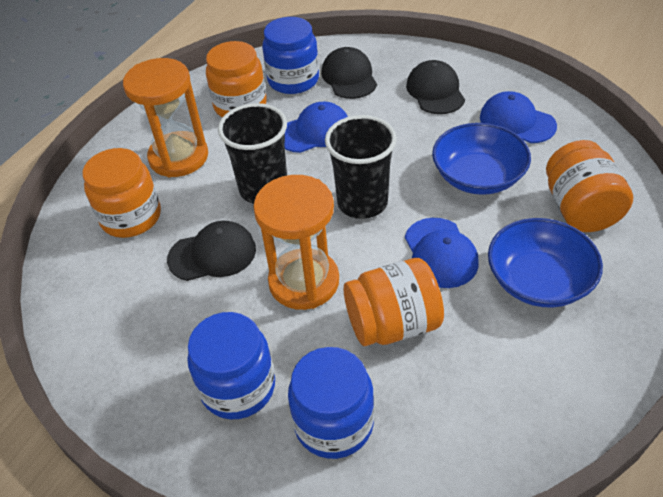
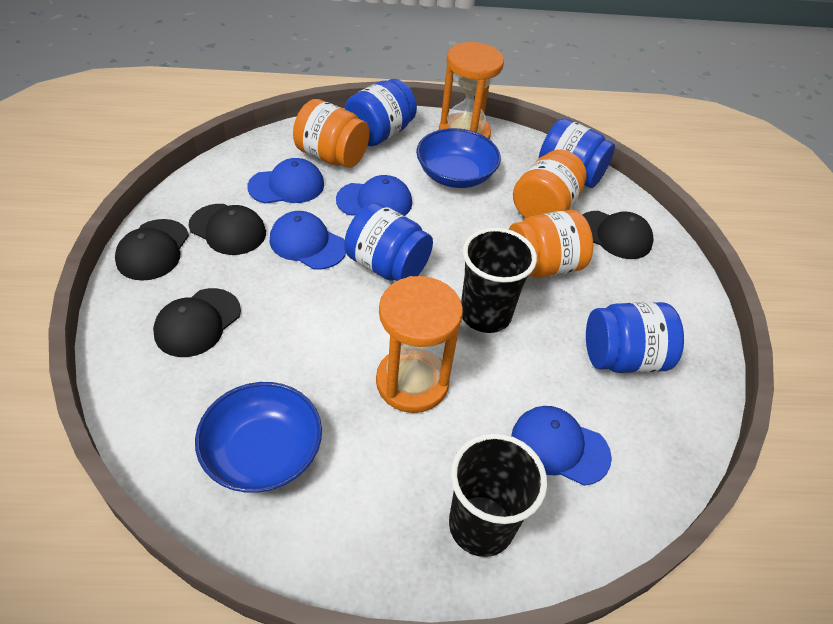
black cap: 3 -> 4
blue cap: 3 -> 4
blue jar: 3 -> 4
orange jar: 4 -> 3

